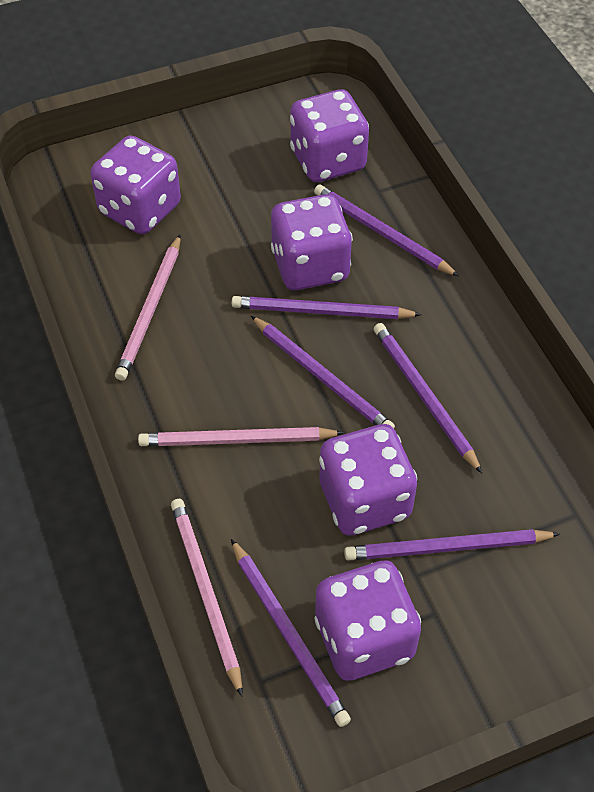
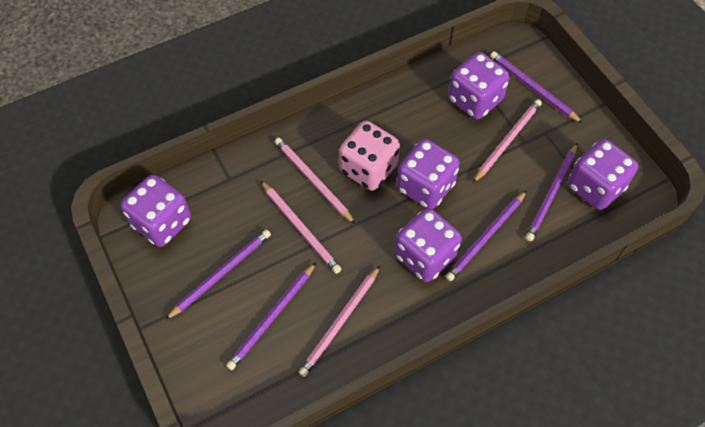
pink dice: 0 -> 1
pink pencil: 3 -> 4
purple pencil: 6 -> 5

